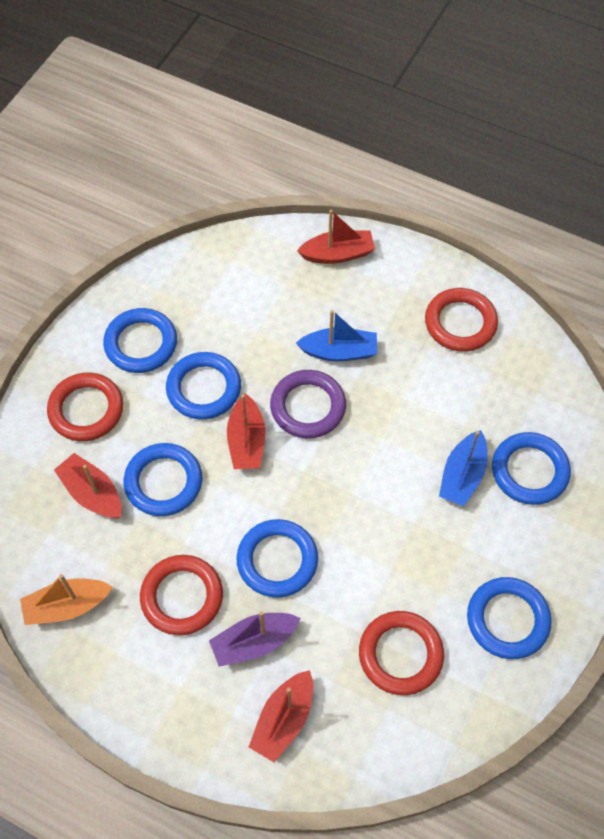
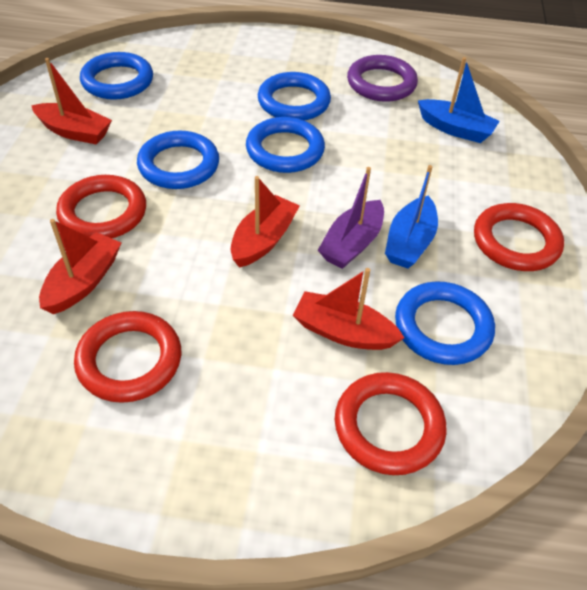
blue ring: 6 -> 5
orange boat: 1 -> 0

